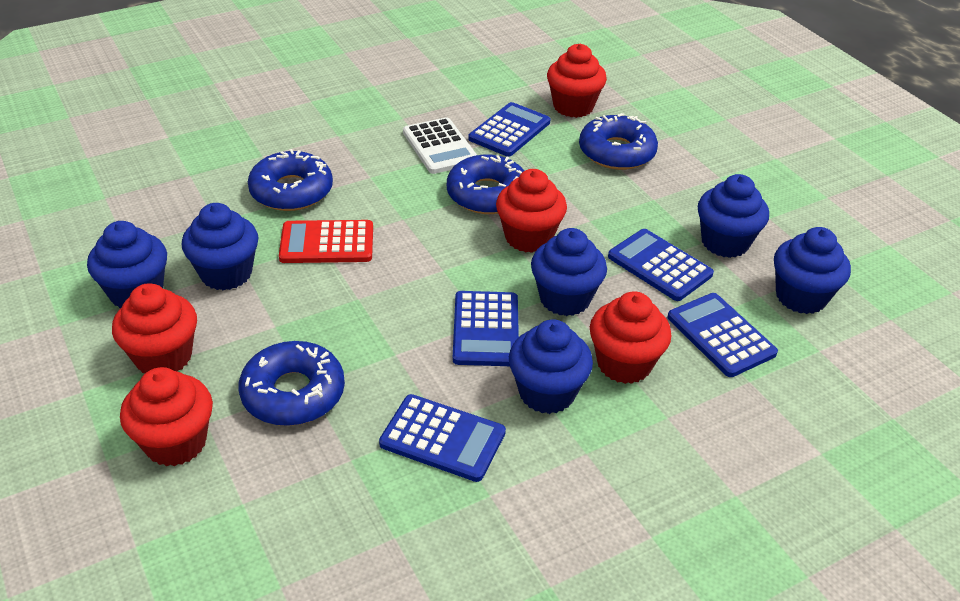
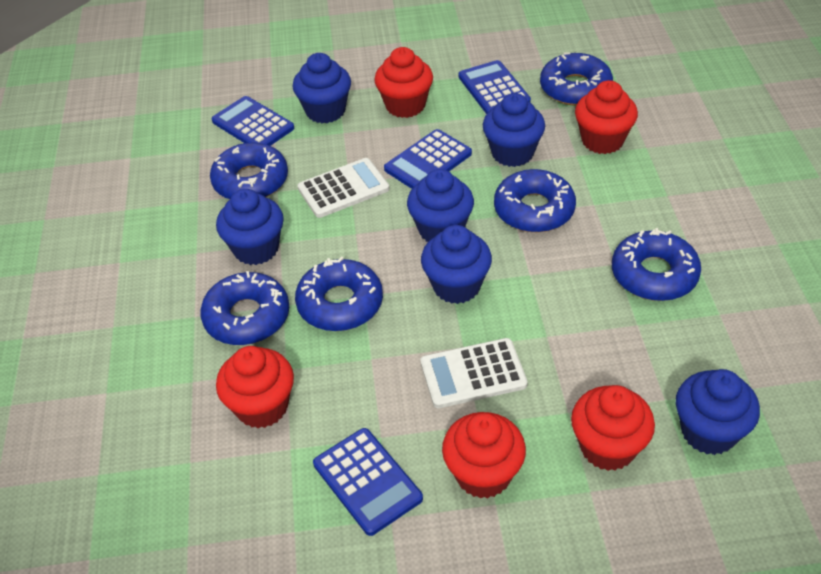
blue calculator: 5 -> 4
blue donut: 4 -> 6
red calculator: 1 -> 0
white calculator: 1 -> 2

